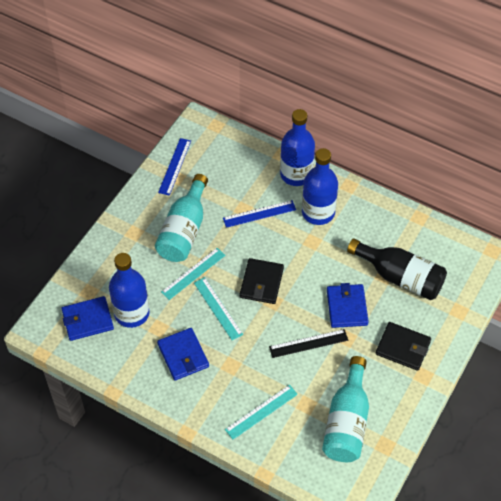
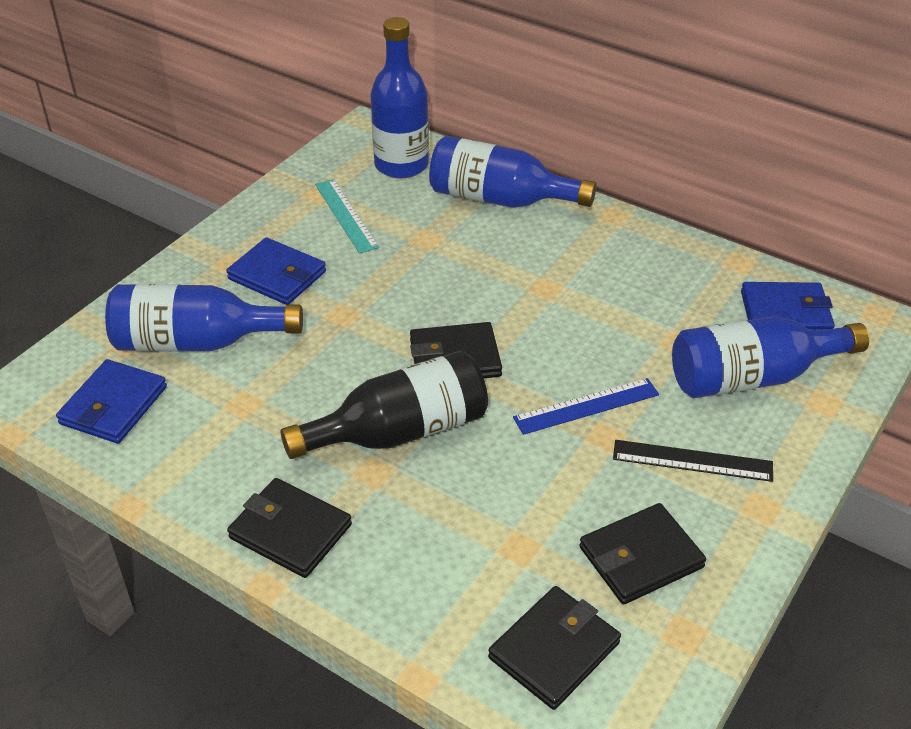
black wallet: 2 -> 4
blue bottle: 3 -> 4
blue ruler: 2 -> 1
turquoise bottle: 2 -> 0
turquoise ruler: 3 -> 1

